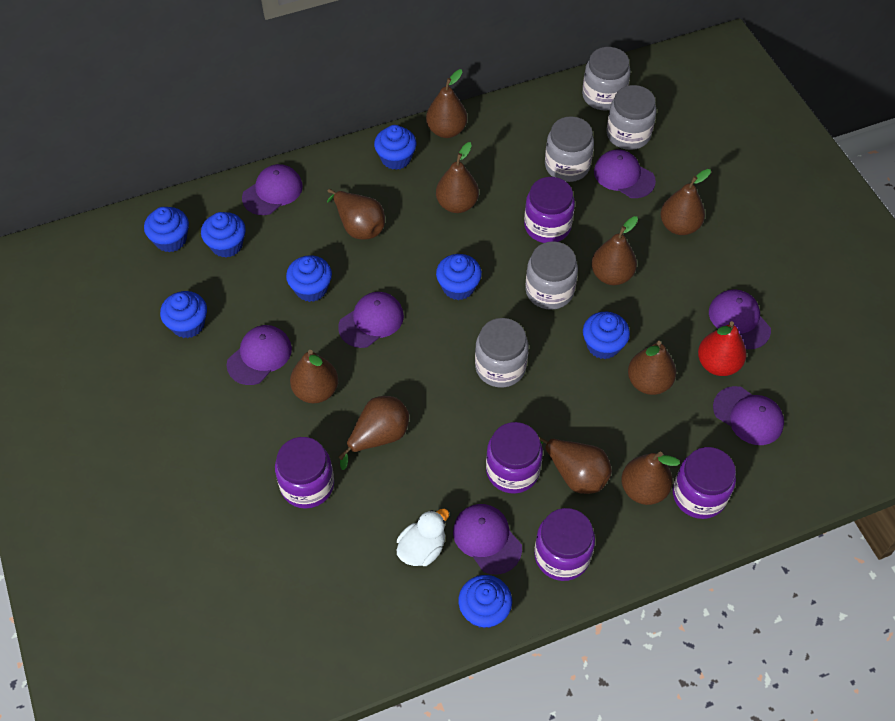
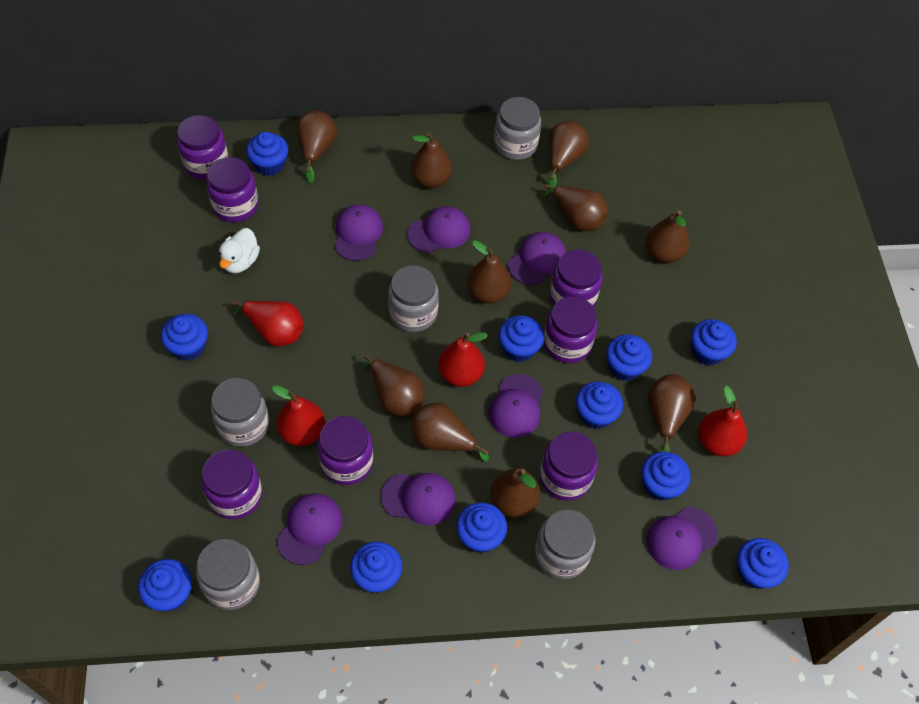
blue cupcake: 8 -> 11
purple jar: 5 -> 7
red pear: 1 -> 4

